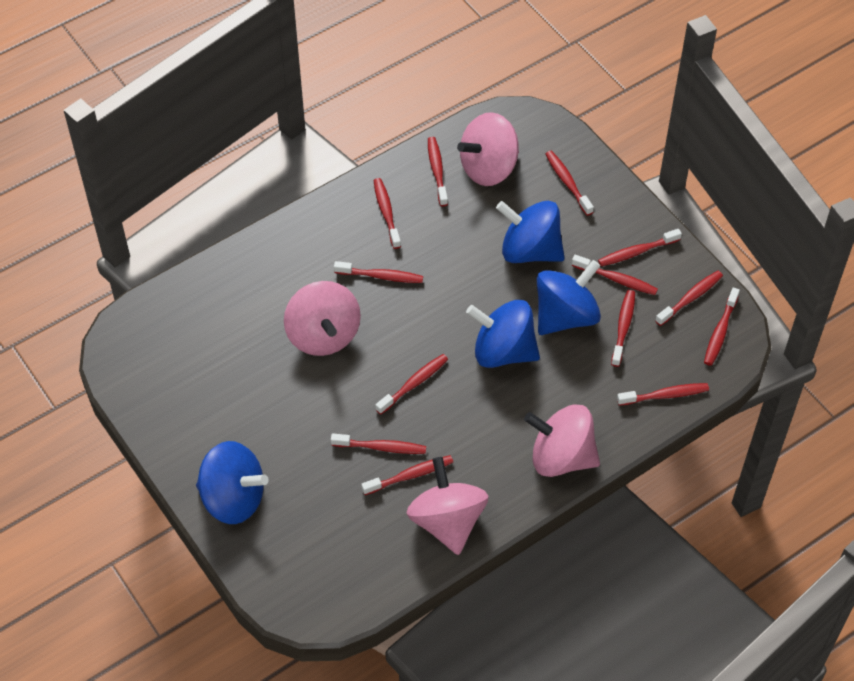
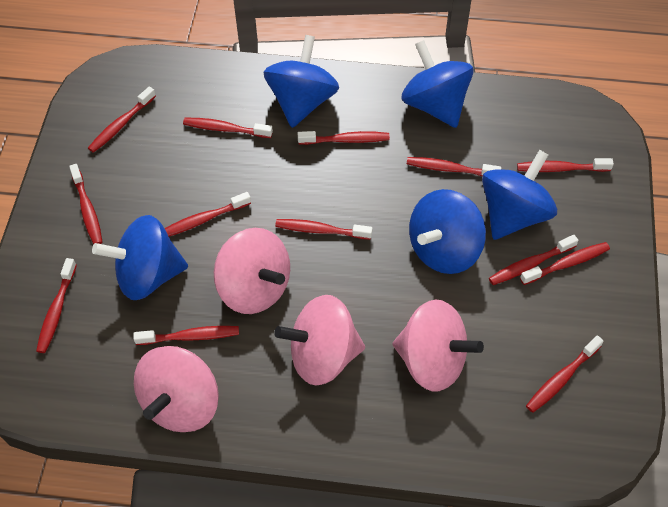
blue spinning top: 4 -> 5

